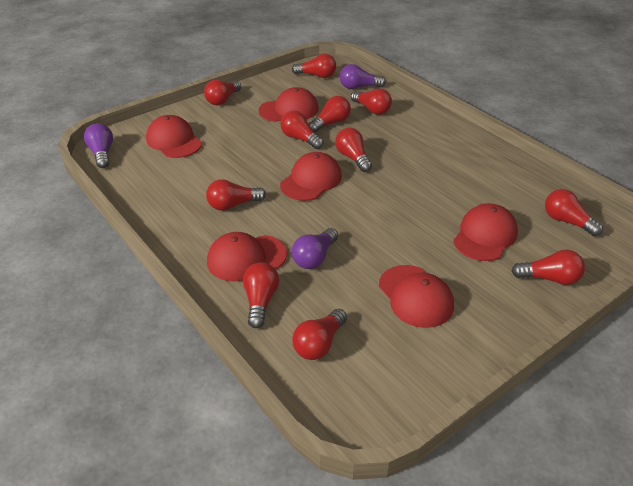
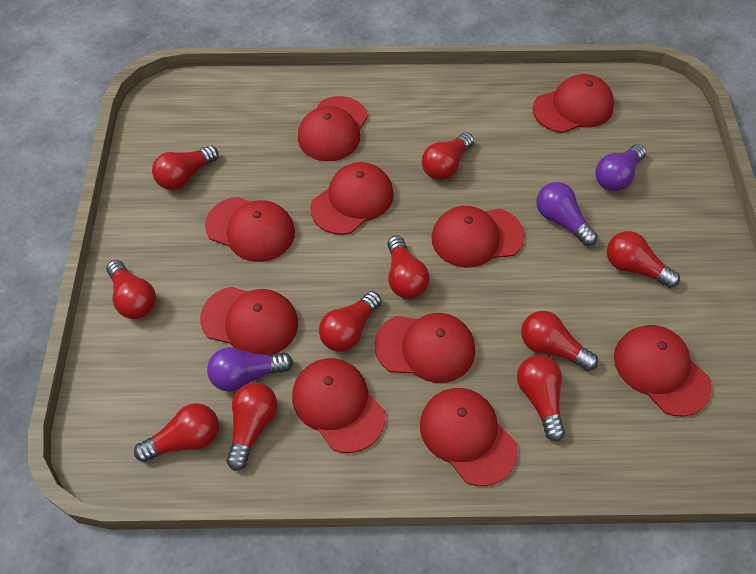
red cap: 6 -> 10
red light bulb: 11 -> 10

